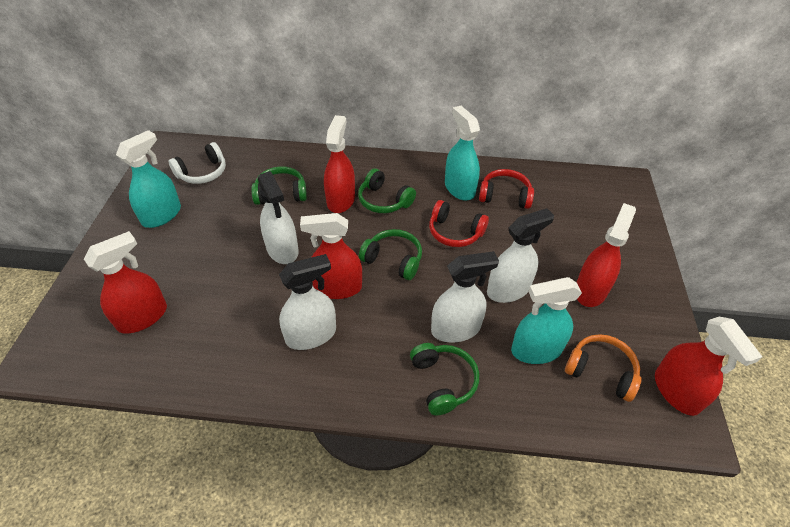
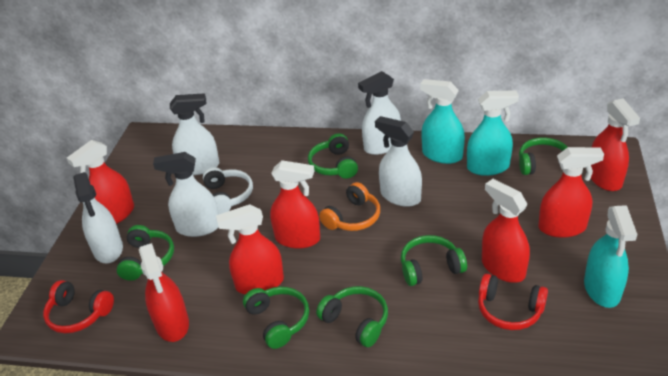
green headphones: 4 -> 6
red spray bottle: 5 -> 7
white spray bottle: 4 -> 5

